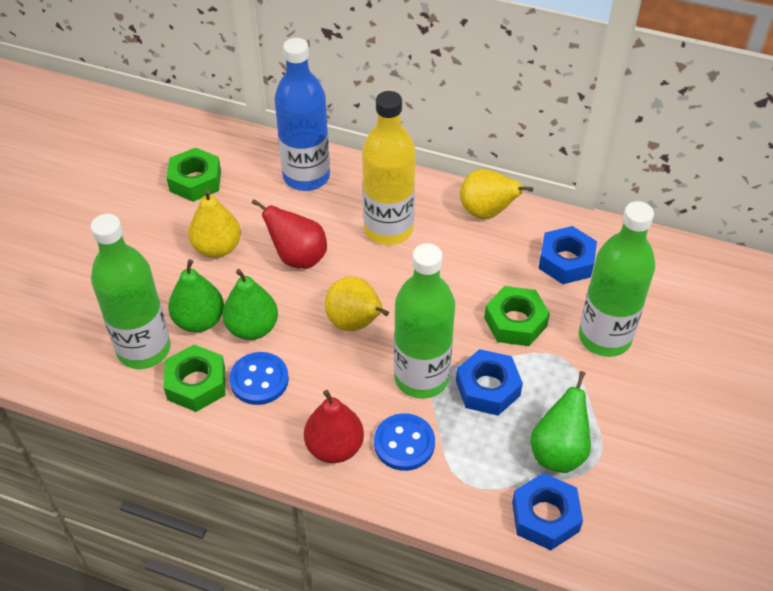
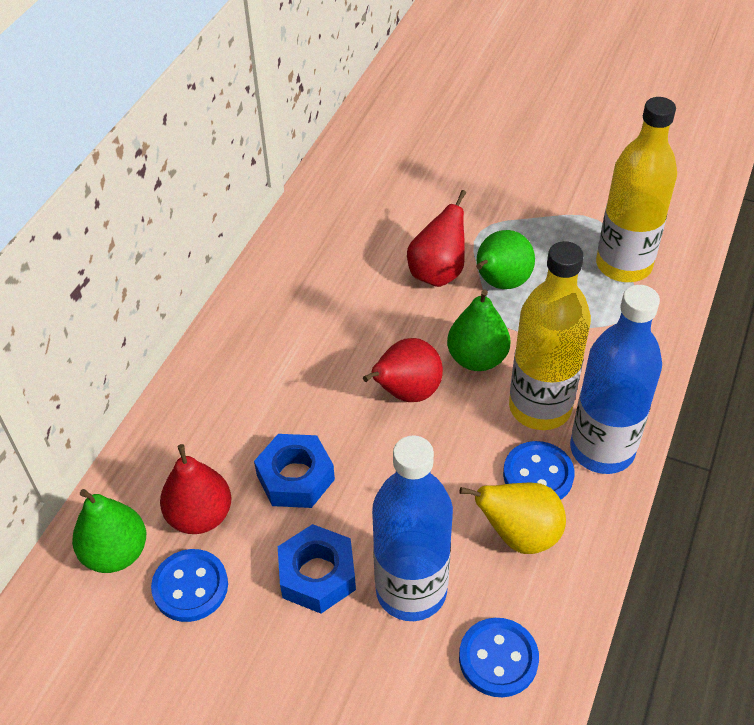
blue bottle: 1 -> 2
blue button: 2 -> 3
blue nut: 3 -> 2
green bottle: 3 -> 0
green nut: 3 -> 0
red pear: 2 -> 3
yellow bottle: 1 -> 2
yellow pear: 3 -> 1

